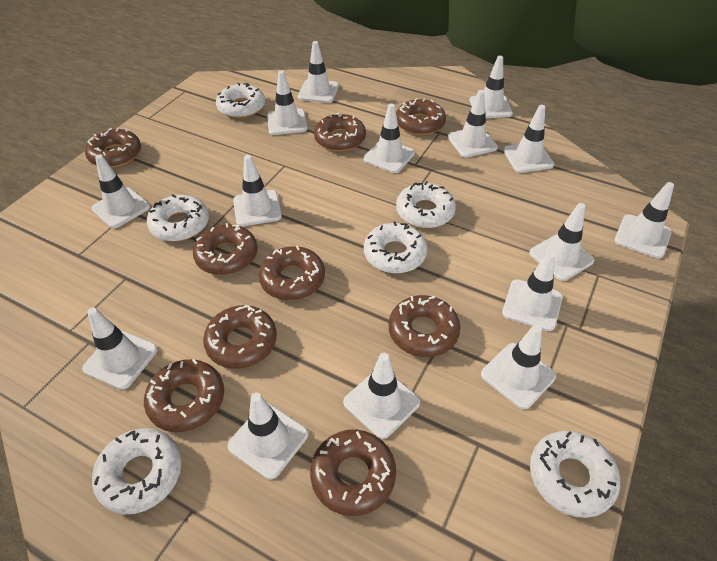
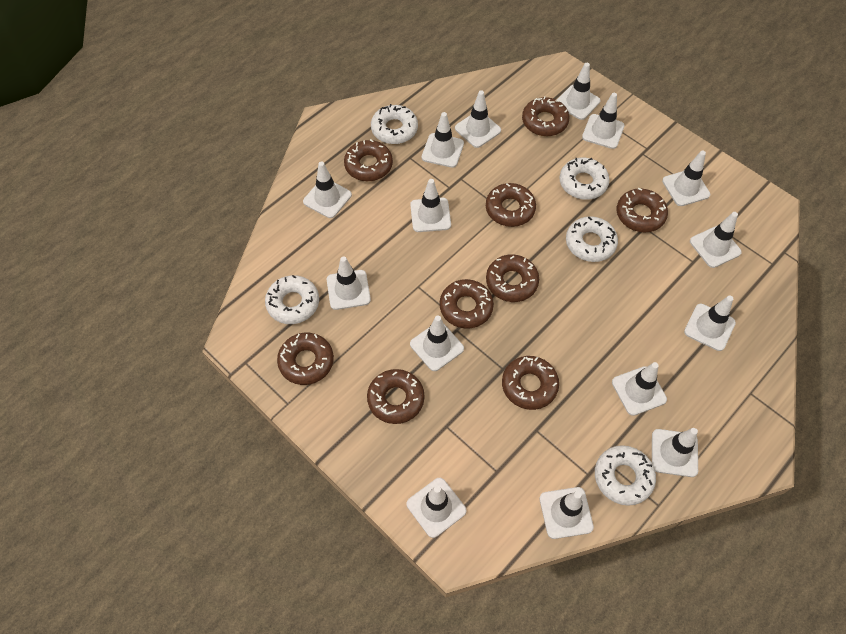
white donut: 6 -> 5

